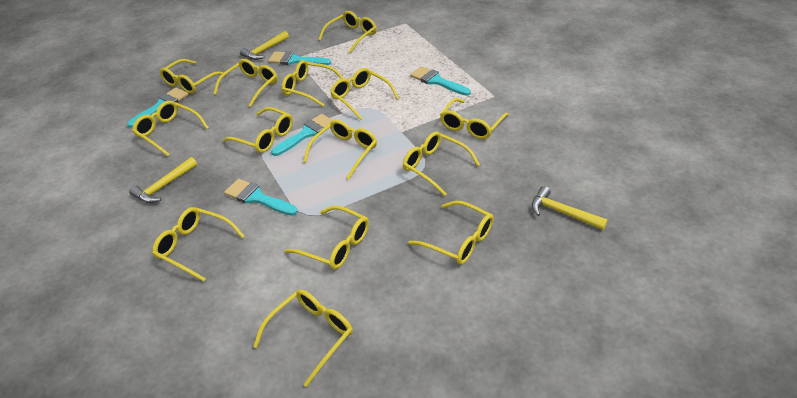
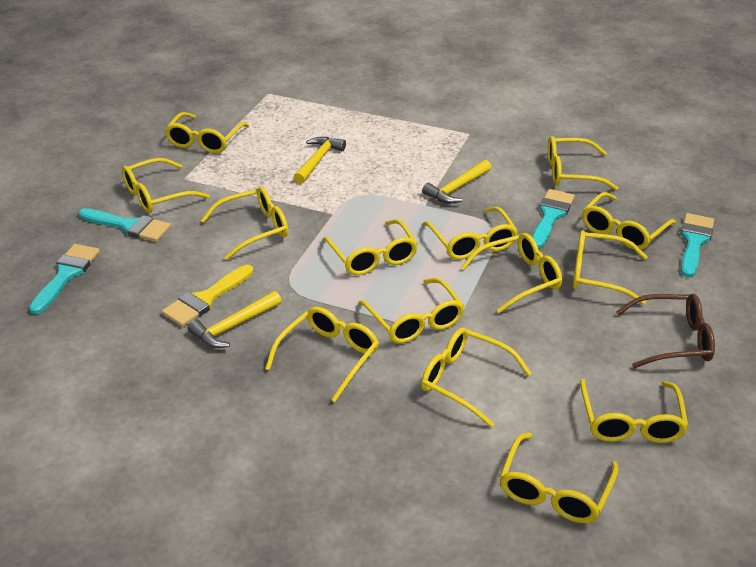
brown glasses: 0 -> 1
turquoise brush: 5 -> 4
yellow brush: 0 -> 1

